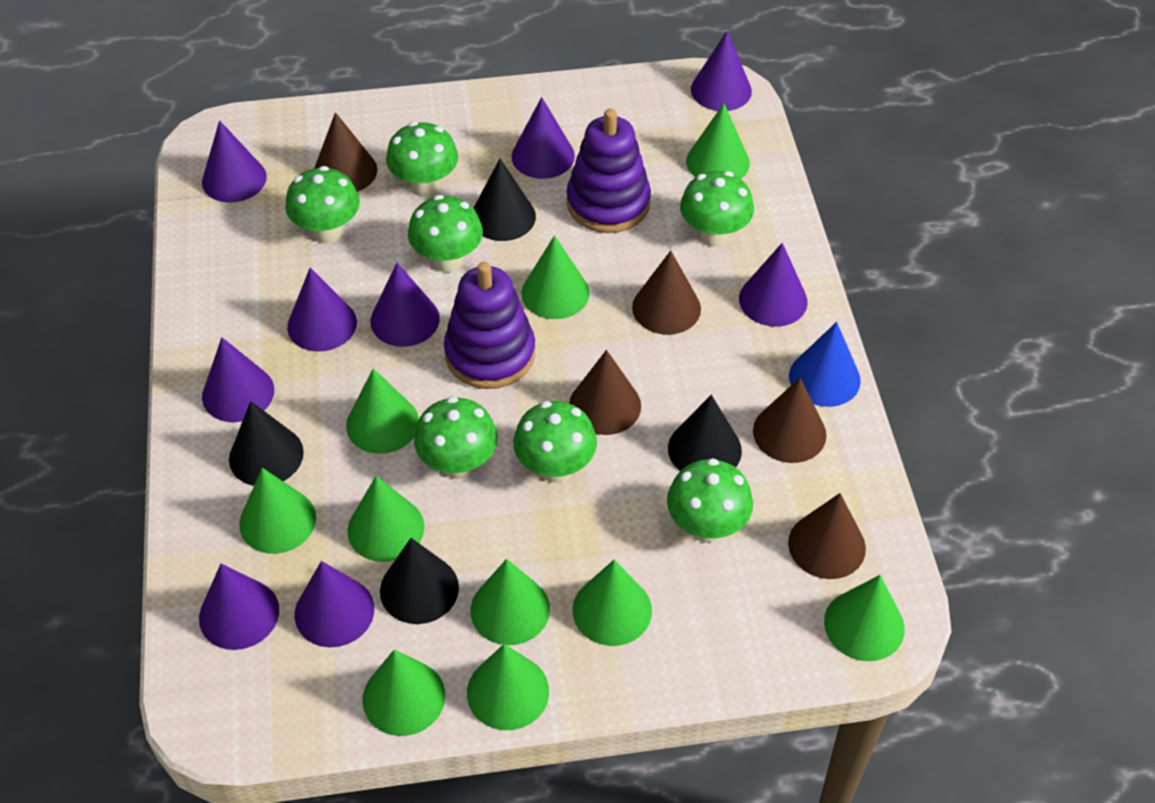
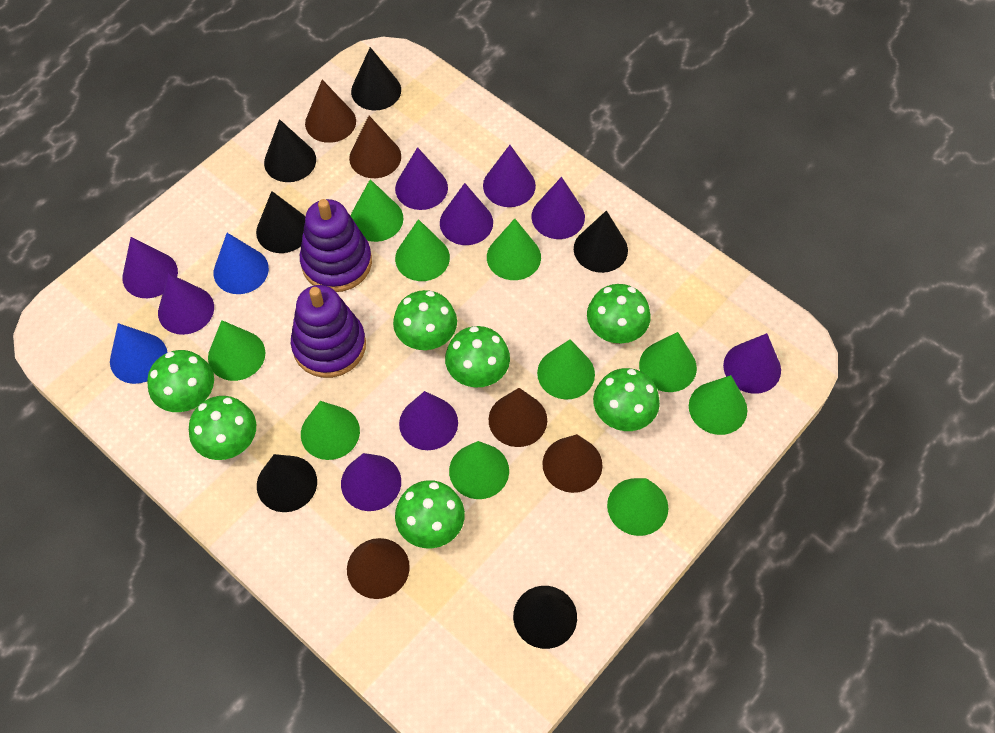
black cone: 4 -> 6
blue cone: 1 -> 2

